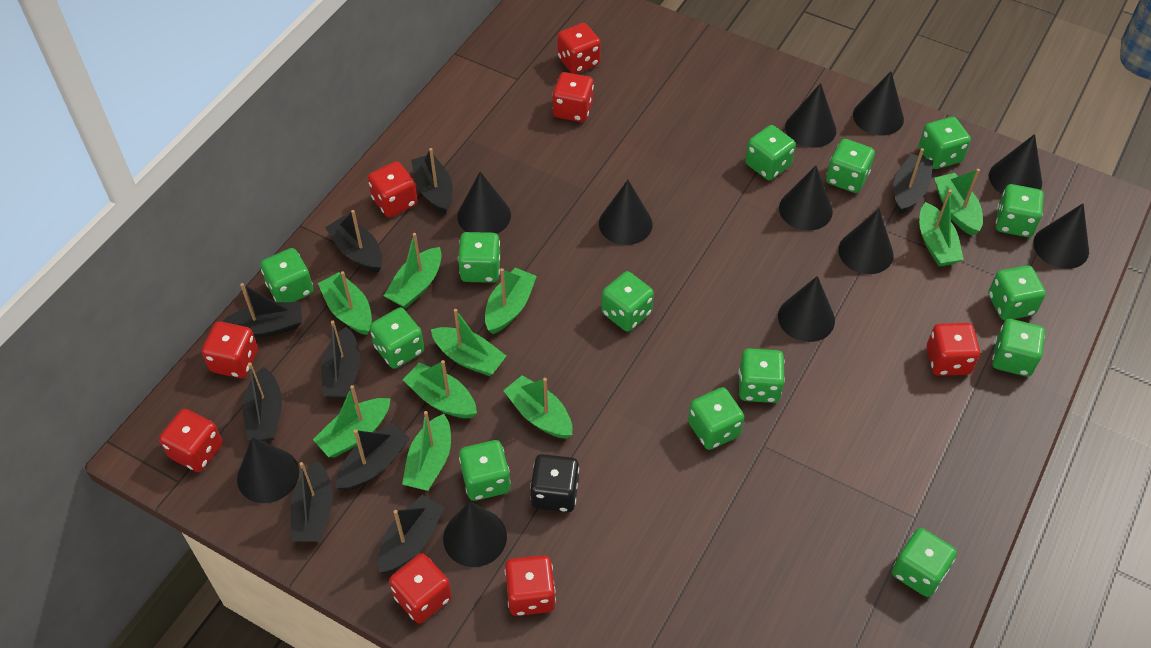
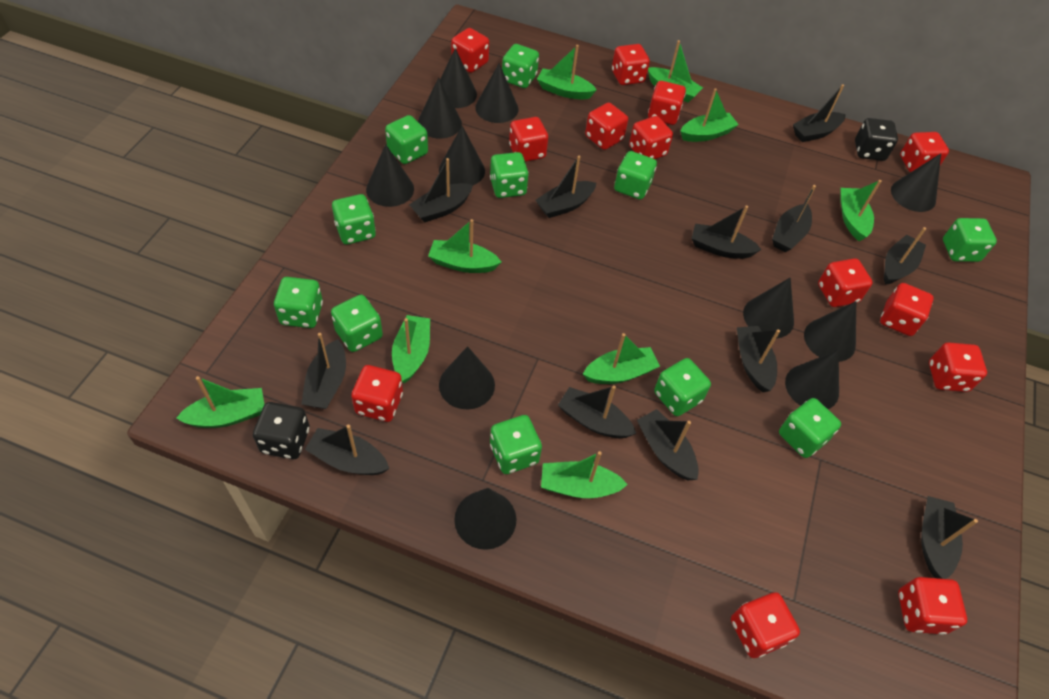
black boat: 9 -> 12
black dice: 1 -> 2
green boat: 10 -> 9
green dice: 14 -> 11
red dice: 8 -> 13

